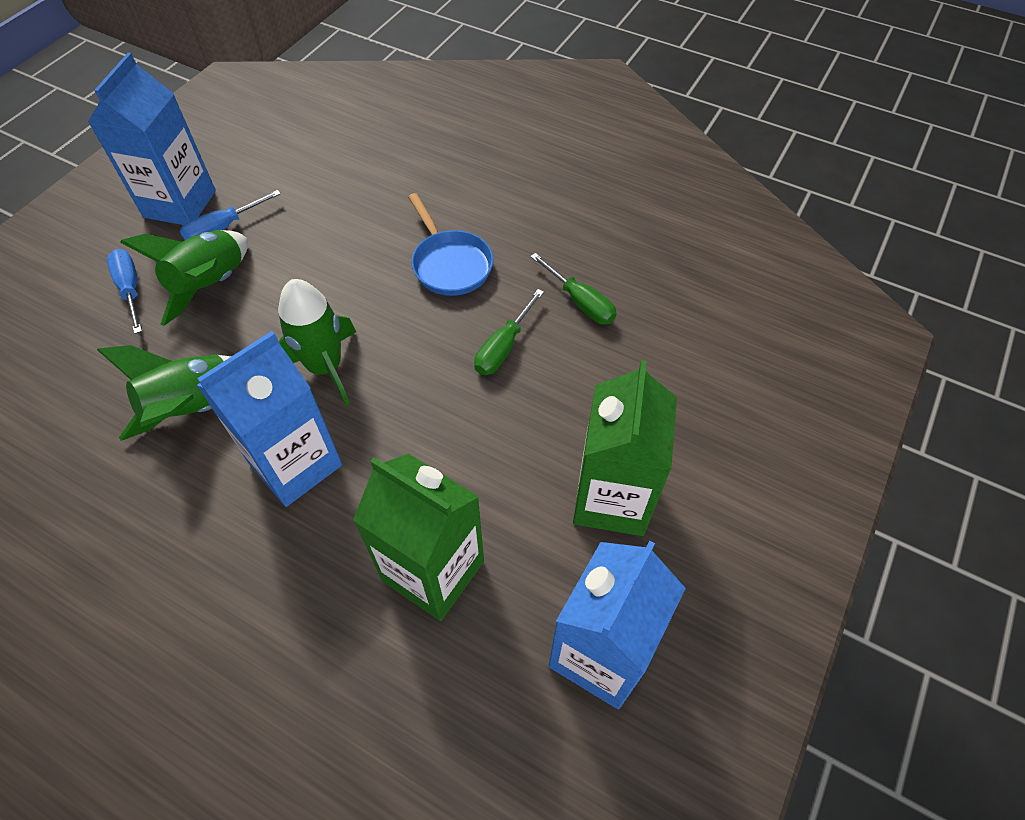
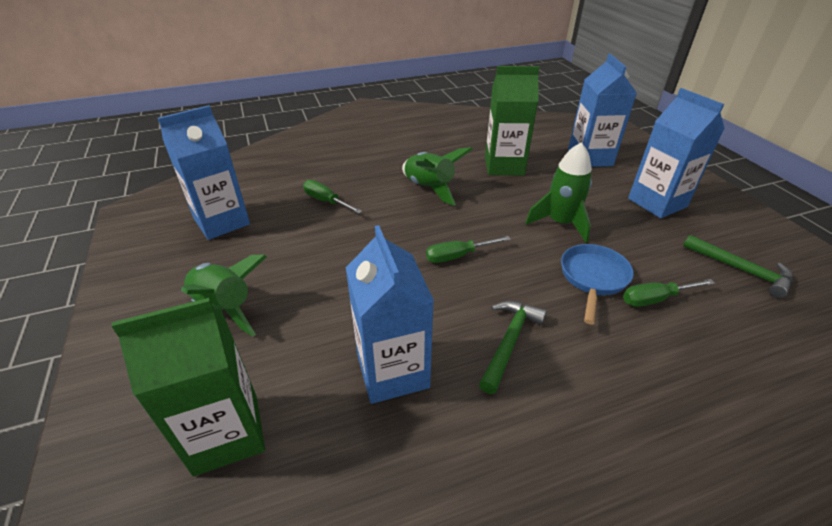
blue carton: 3 -> 4
blue screwdriver: 2 -> 0
green hammer: 0 -> 2
green screwdriver: 2 -> 3

